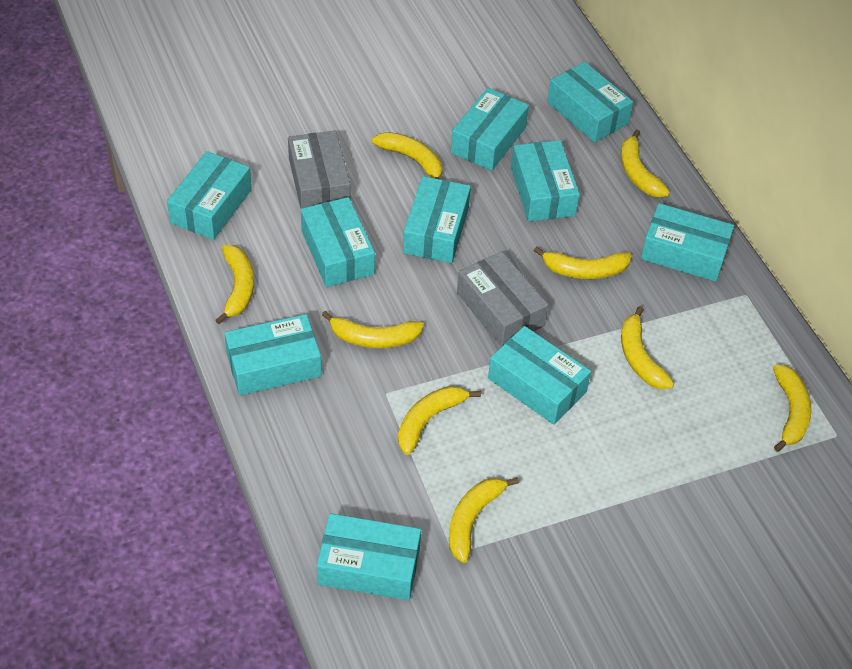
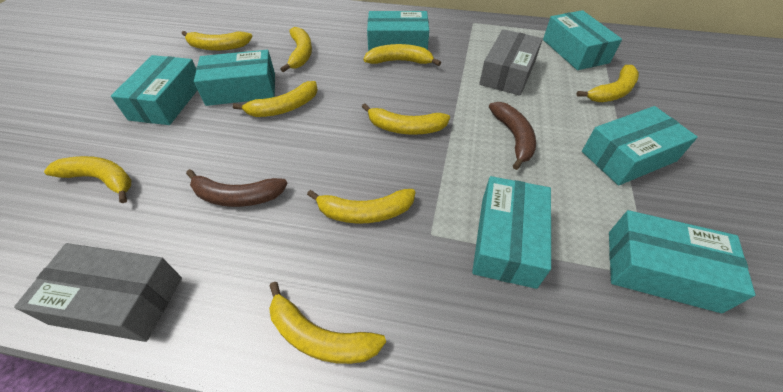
brown banana: 0 -> 2
turquoise box: 10 -> 7

